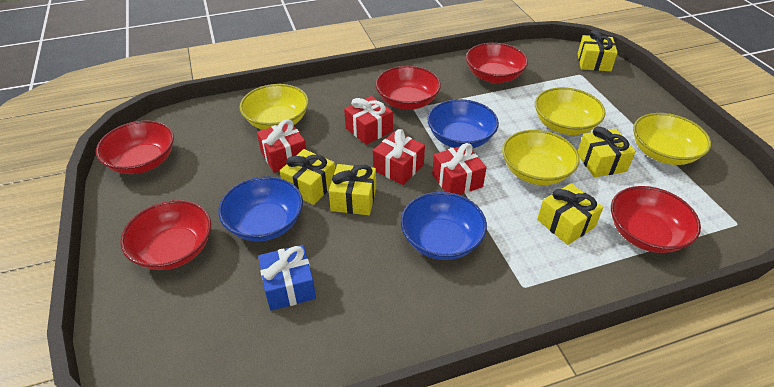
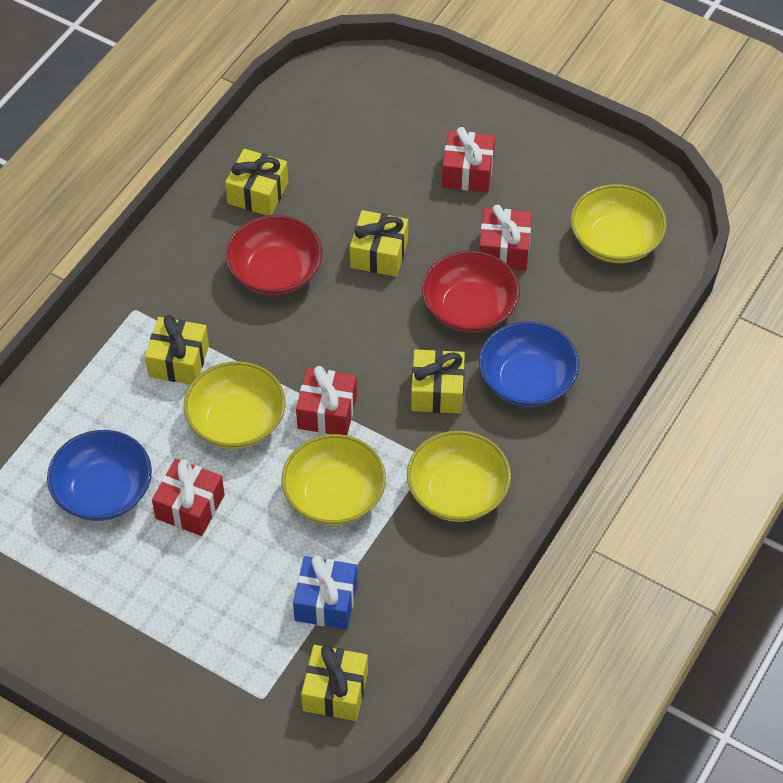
blue bowl: 3 -> 2
red bowl: 5 -> 2

